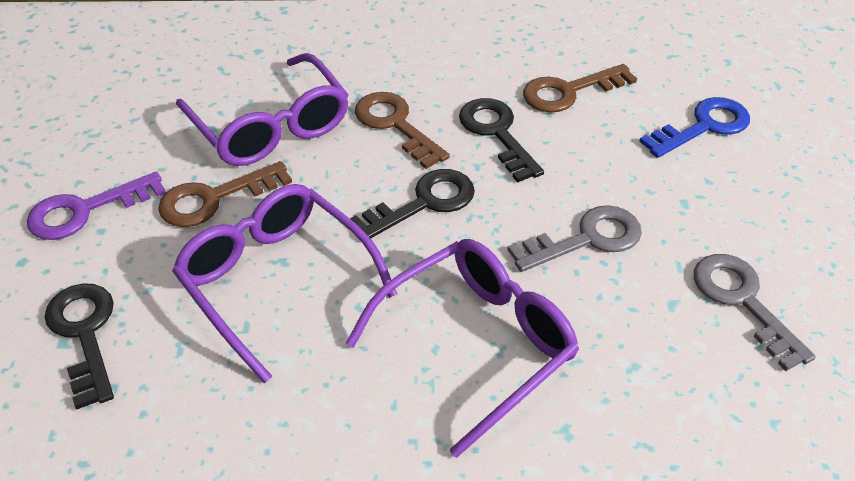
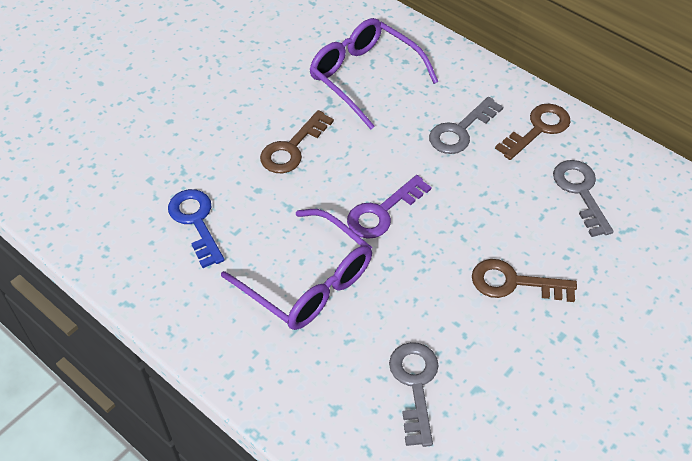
black key: 3 -> 0
grey key: 2 -> 3
purple glasses: 3 -> 2

